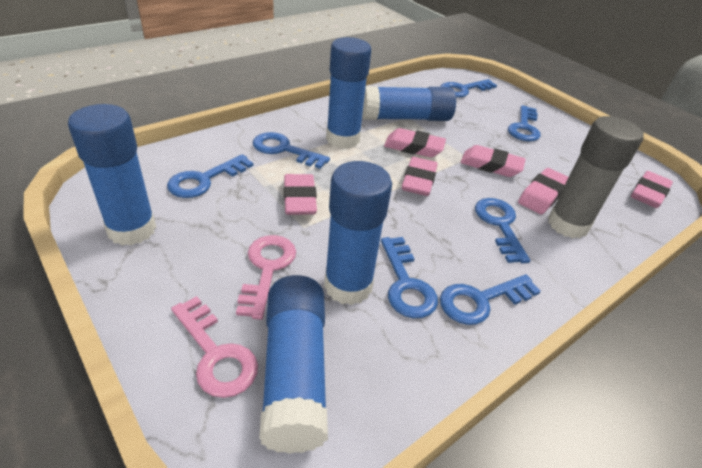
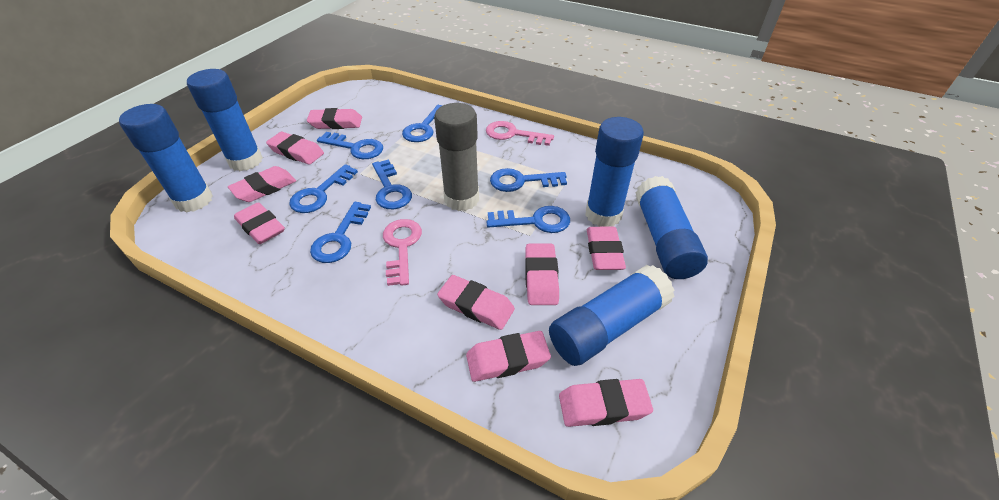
pink eraser: 6 -> 9

